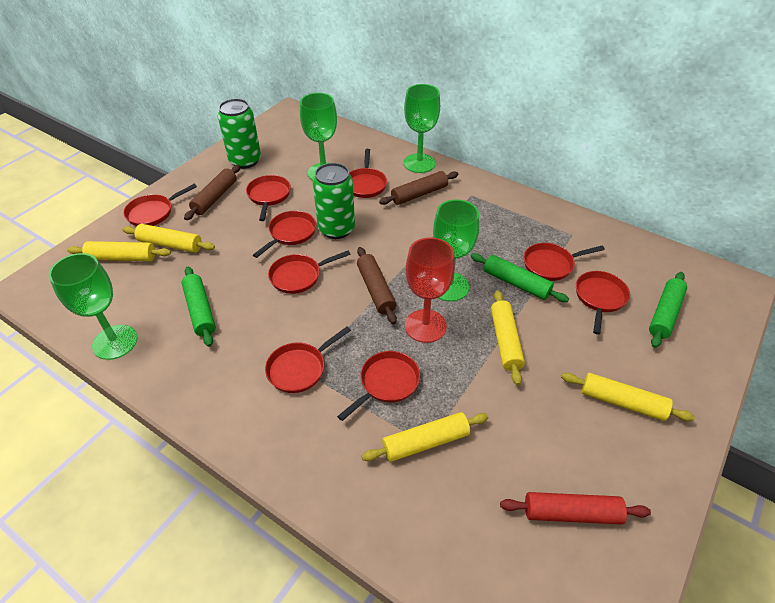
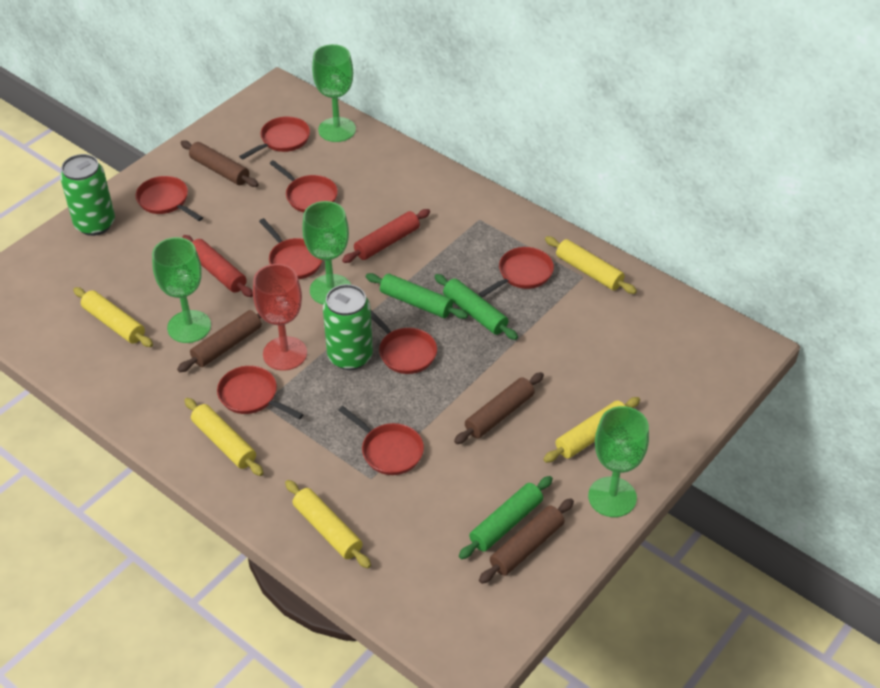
brown rolling pin: 3 -> 4
red pan: 9 -> 8
red rolling pin: 1 -> 2

